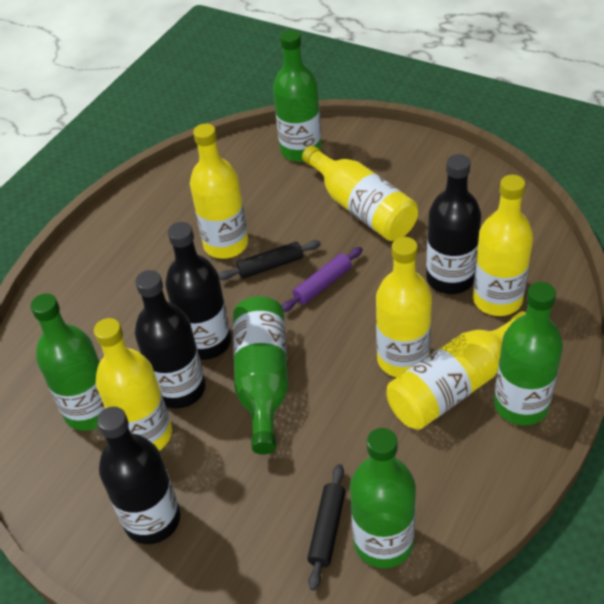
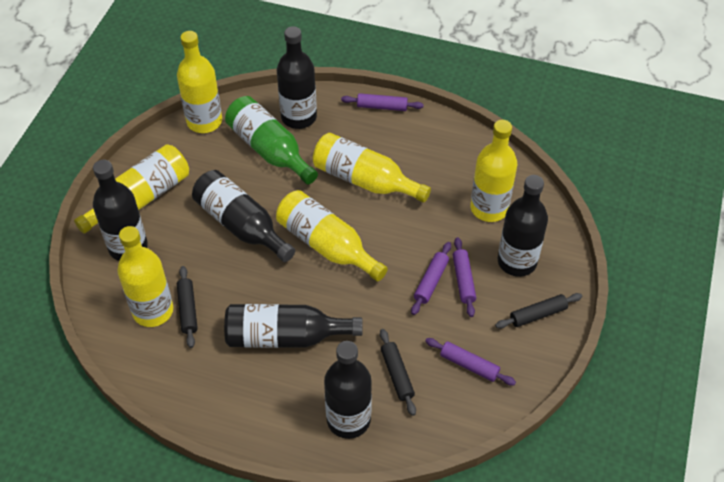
black bottle: 4 -> 6
black rolling pin: 2 -> 3
green bottle: 5 -> 1
purple rolling pin: 1 -> 4

